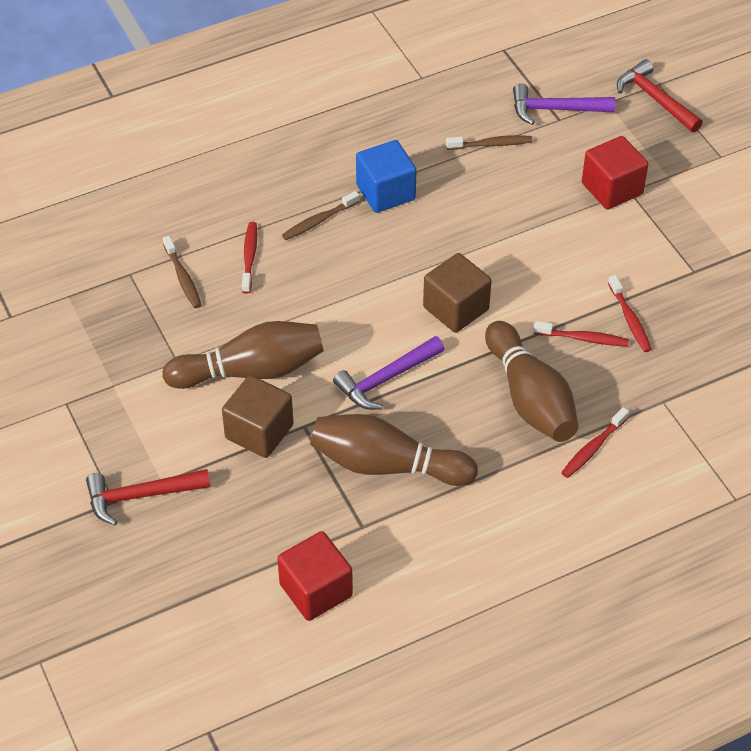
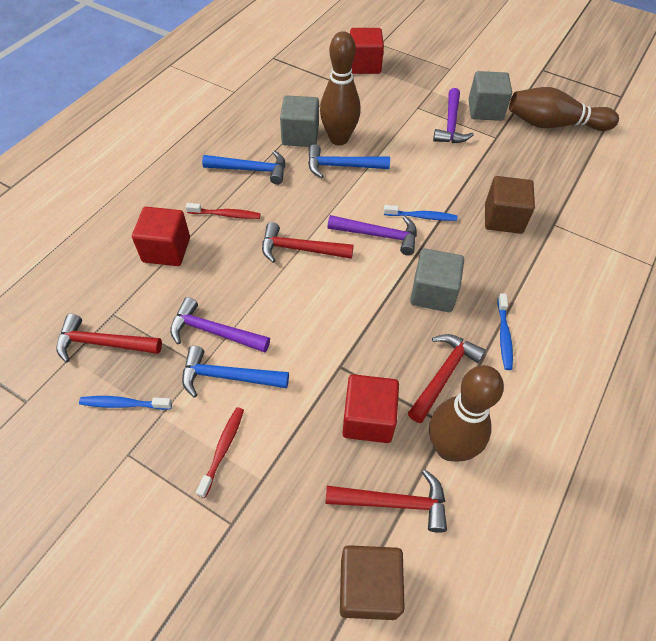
blue cube: 1 -> 0
blue hammer: 0 -> 3
blue toothbrush: 0 -> 3
brown toothbrush: 3 -> 0
grey cube: 0 -> 3
purple hammer: 2 -> 3
red cube: 2 -> 3
red hammer: 2 -> 4
red toothbrush: 4 -> 2

